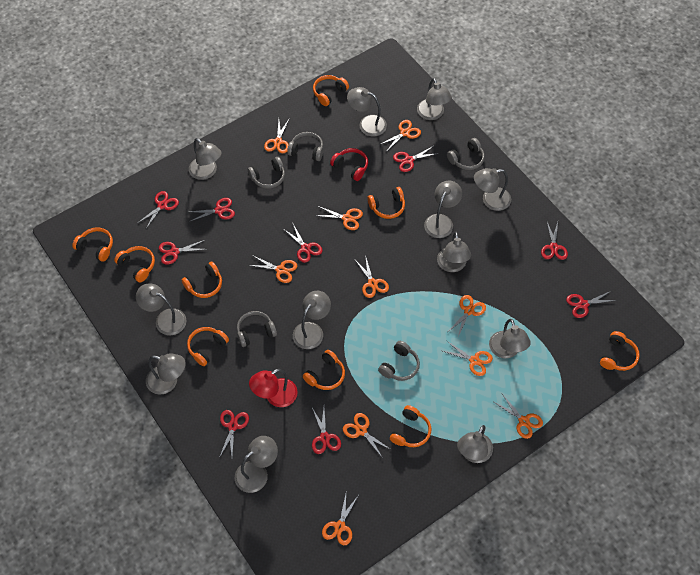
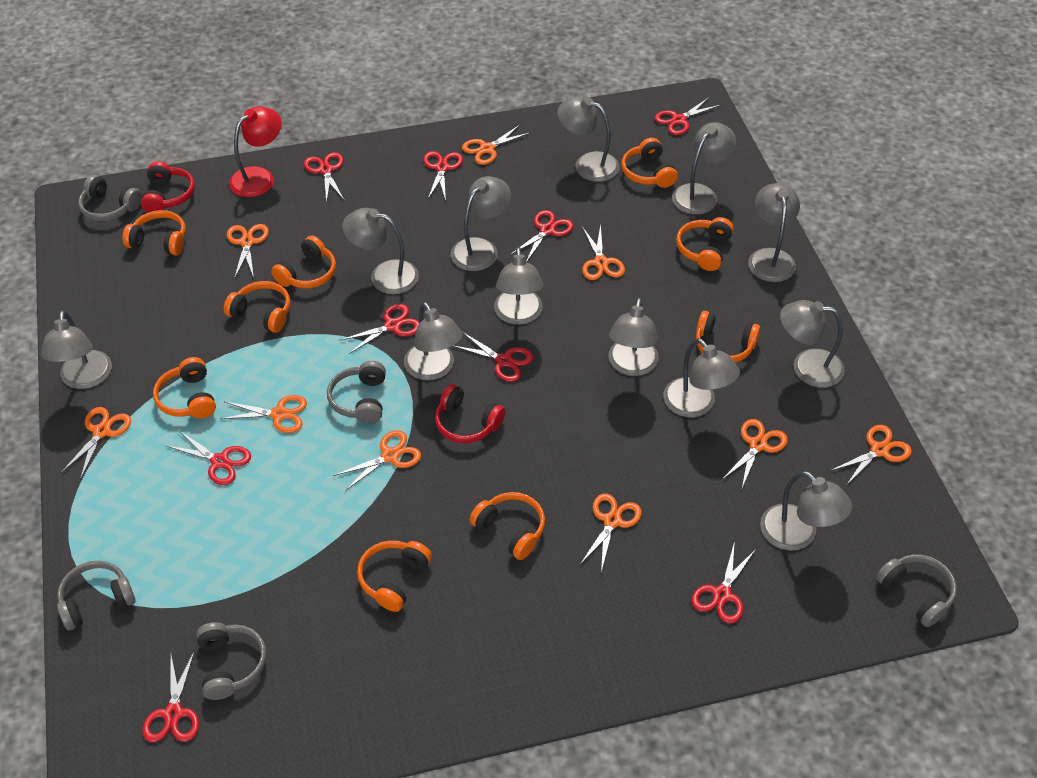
orange scissors: 10 -> 9
red headphones: 1 -> 2

